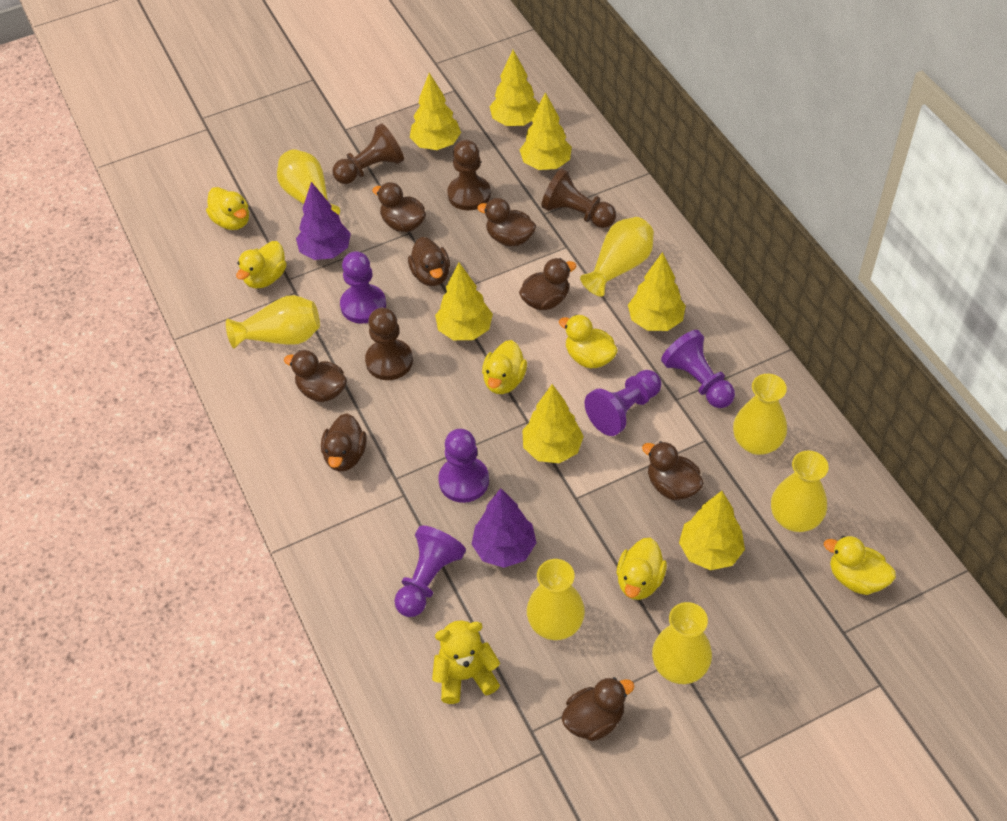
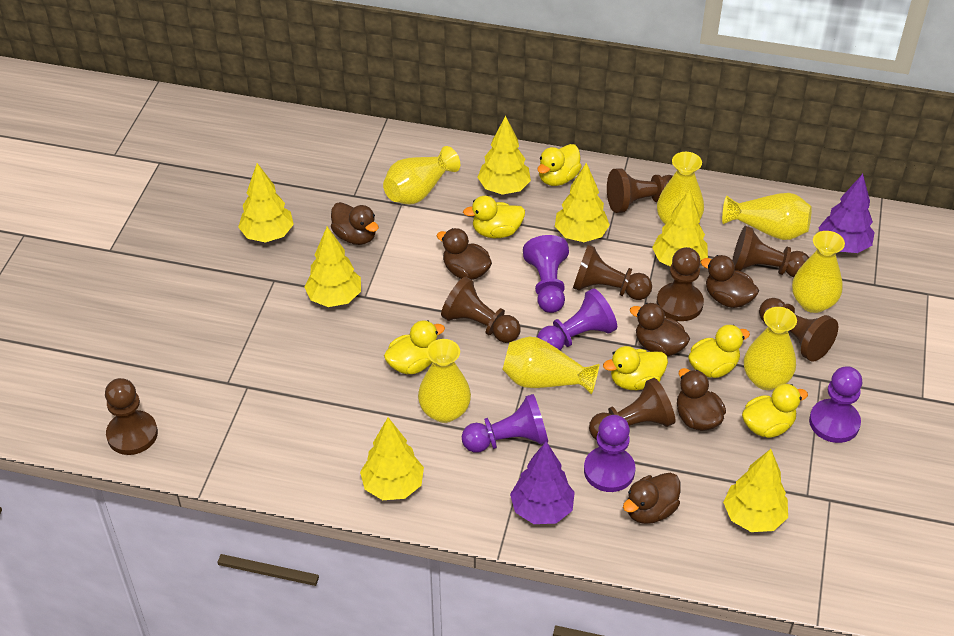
brown duck: 8 -> 6
brown pawn: 4 -> 8
yellow teddy bear: 1 -> 0

